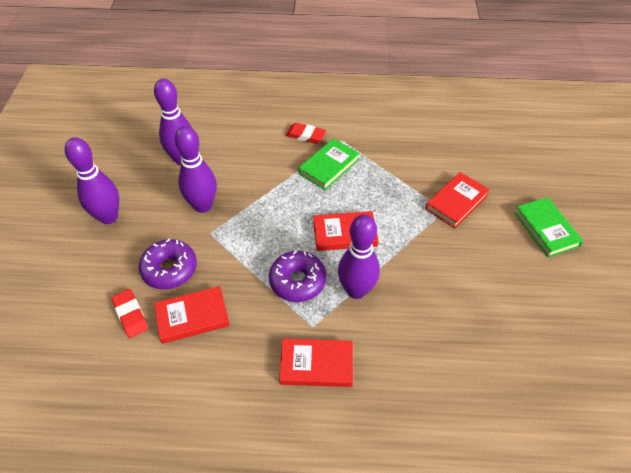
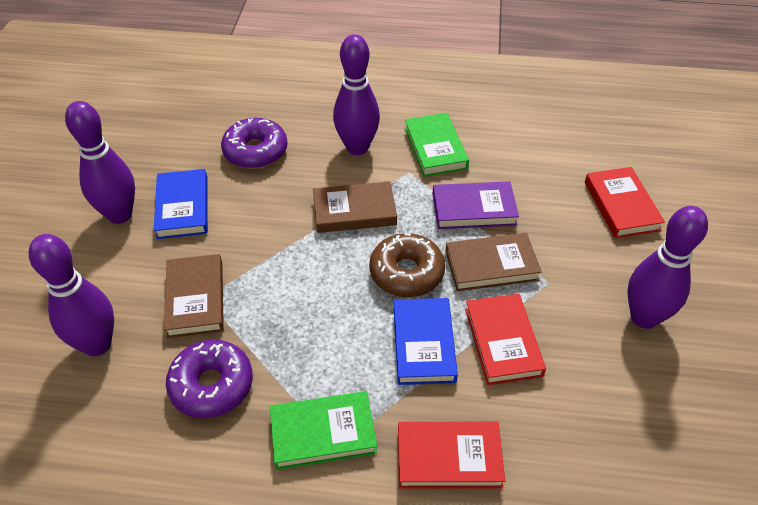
blue book: 0 -> 2
brown book: 0 -> 3
brown donut: 0 -> 1
purple book: 0 -> 1
red book: 4 -> 3
red eraser: 2 -> 0

